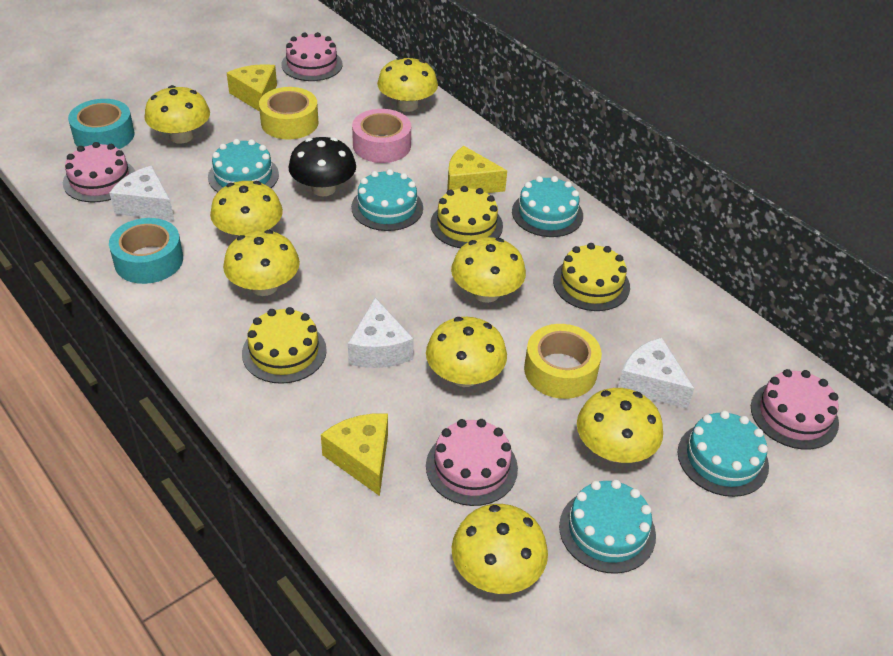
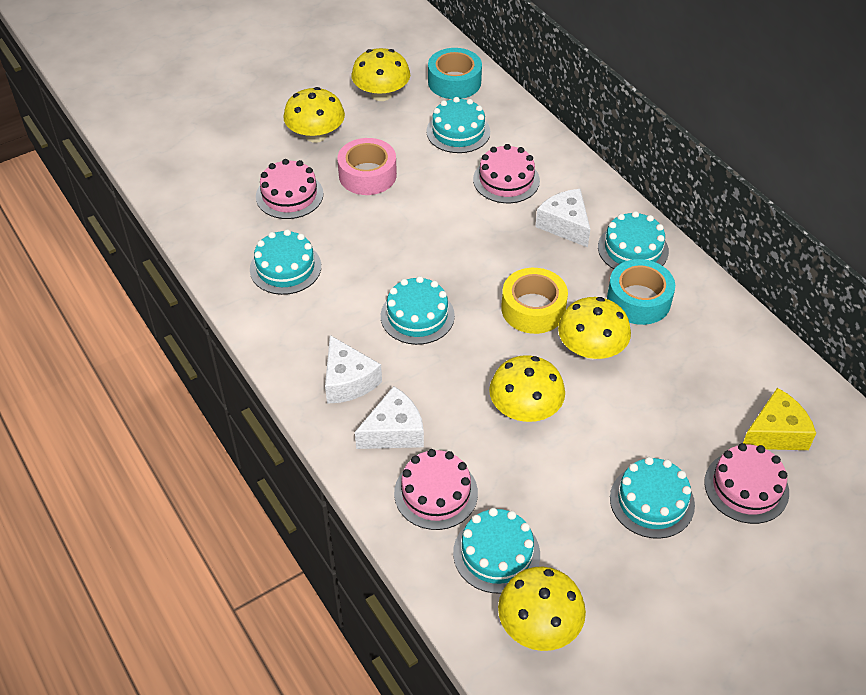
black mushroom: 1 -> 0
turquoise cake: 5 -> 6
yellow cake: 3 -> 0
yellow cheese: 3 -> 1
yellow mushroom: 8 -> 5
yellow tape: 2 -> 1

